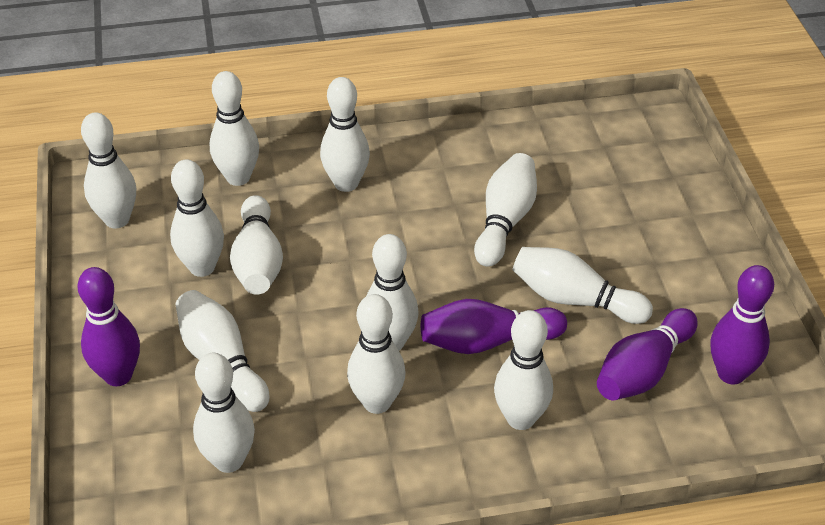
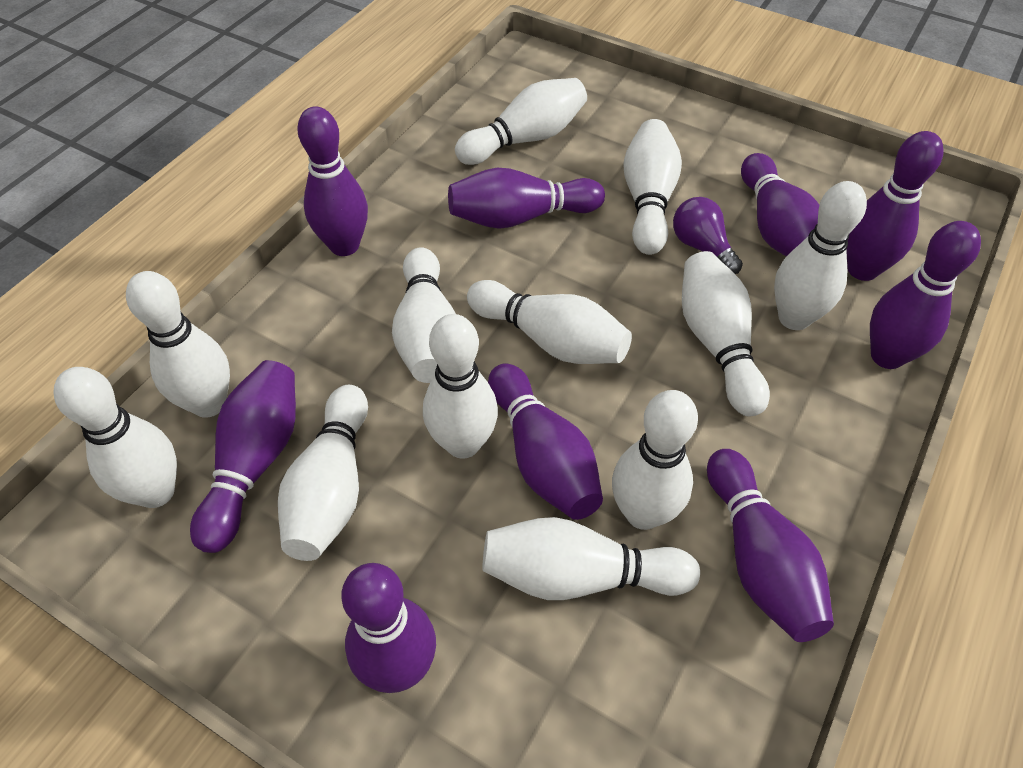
purple bowling pin: 4 -> 9
purple light bulb: 0 -> 1

